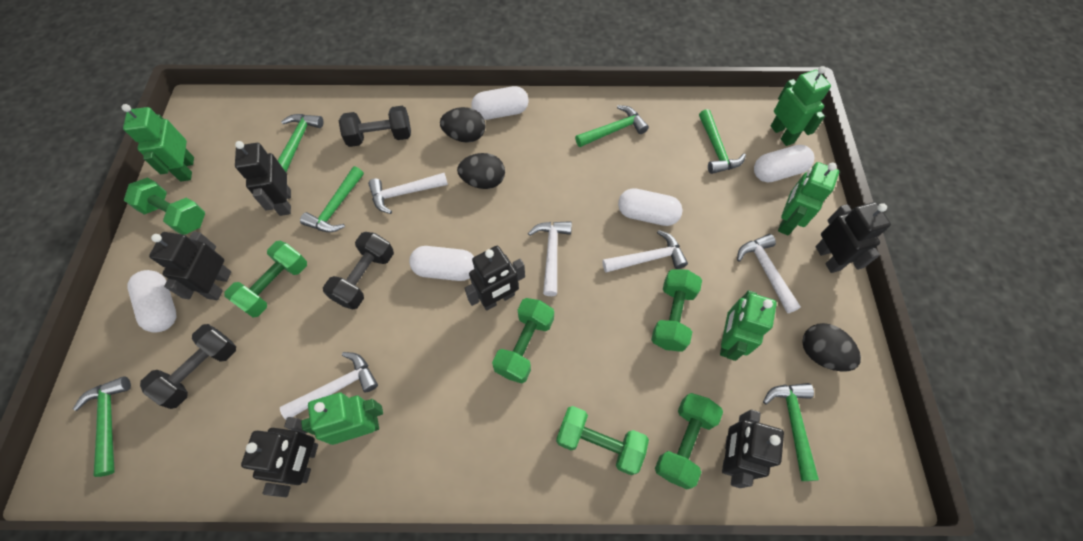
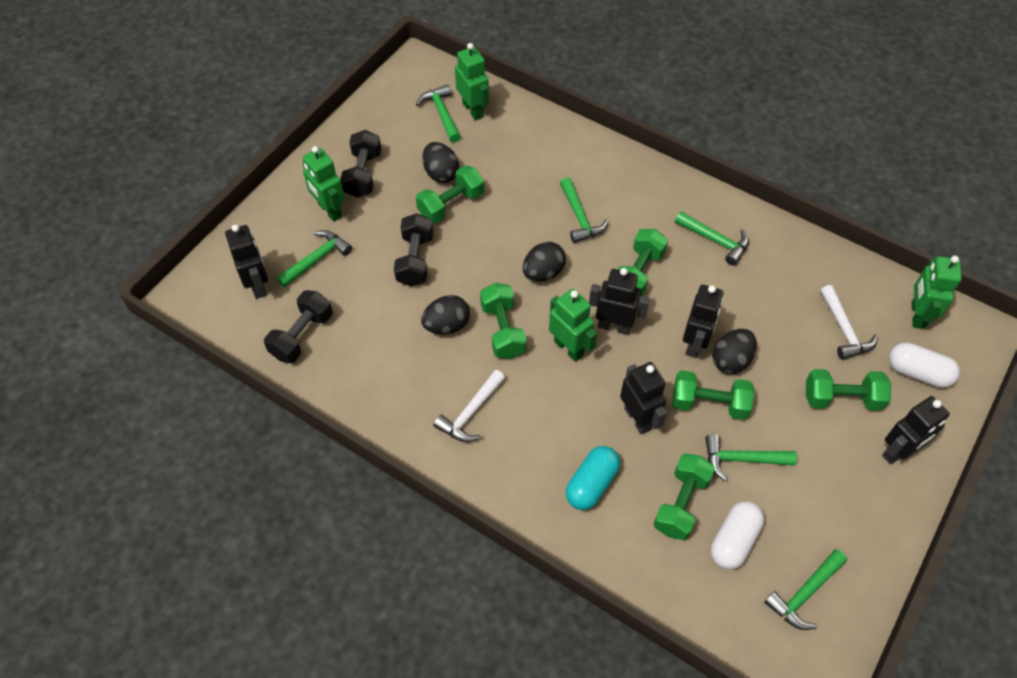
black egg: 3 -> 4
black robot: 6 -> 5
green robot: 5 -> 4
turquoise capsule: 0 -> 1
white capsule: 5 -> 2
white hammer: 5 -> 2

